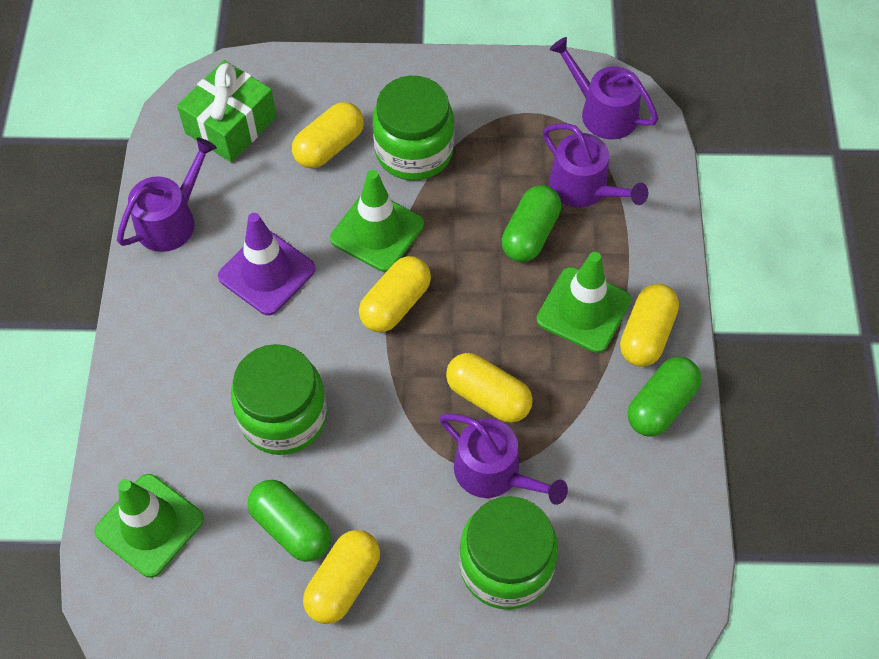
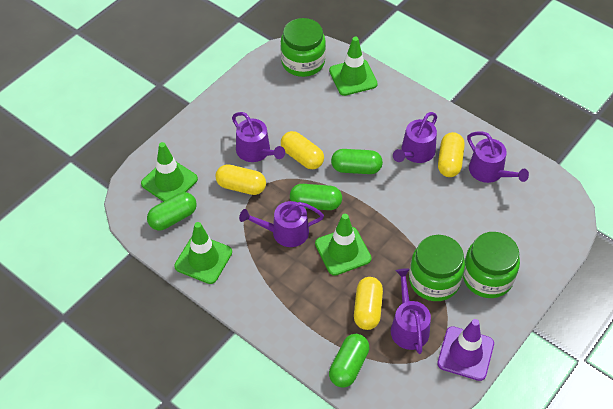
green capsule: 3 -> 4
green gift: 1 -> 0
green traffic cone: 3 -> 4
purple watering can: 4 -> 5
yellow capsule: 5 -> 4

